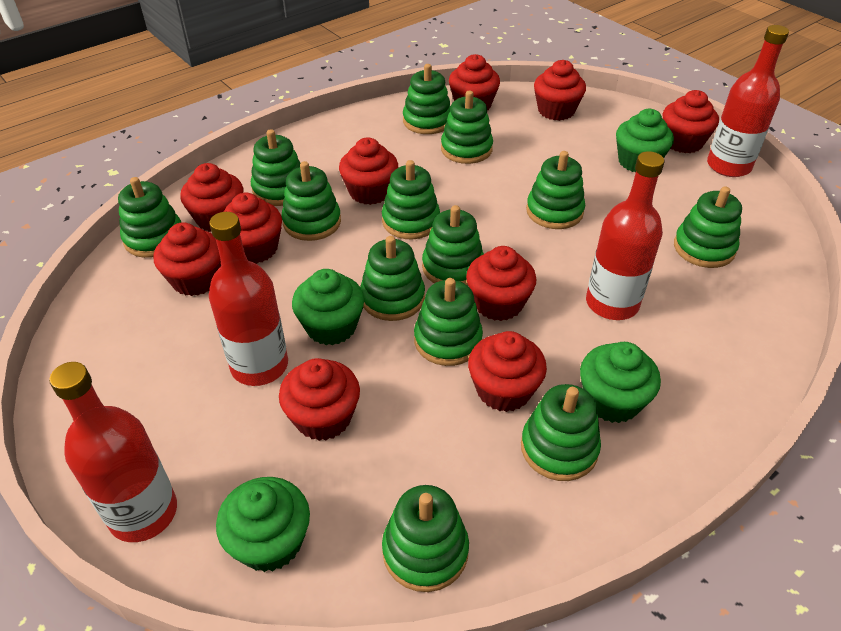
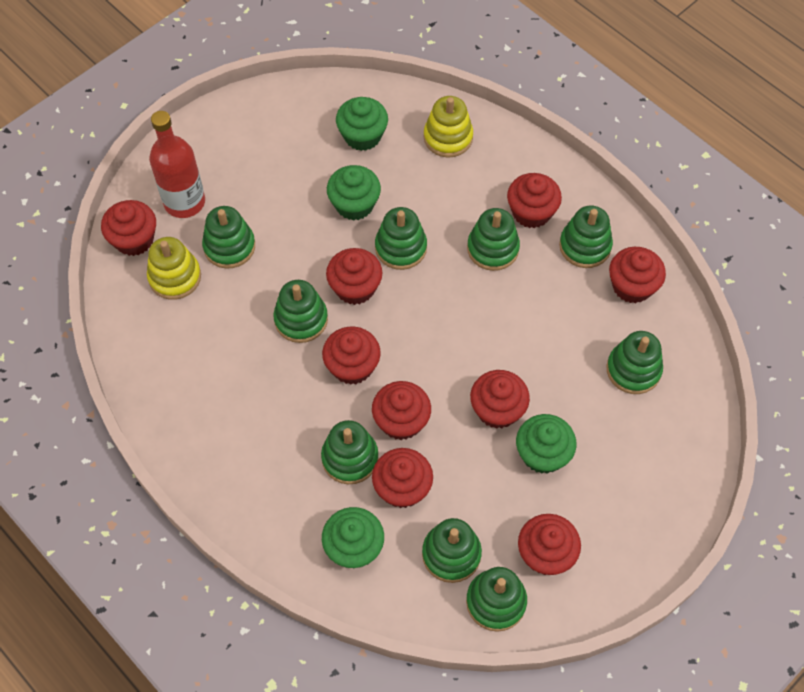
green stacking toy: 13 -> 9
red bottle: 4 -> 1
red cupcake: 10 -> 9
yellow stacking toy: 0 -> 2

